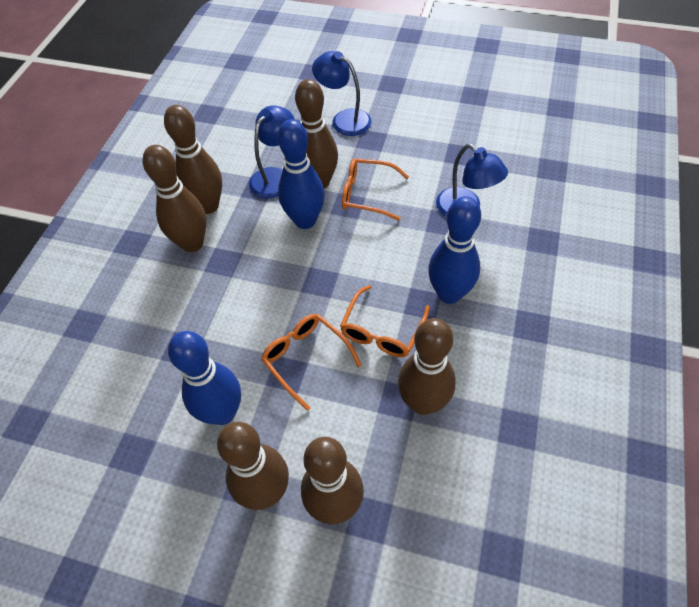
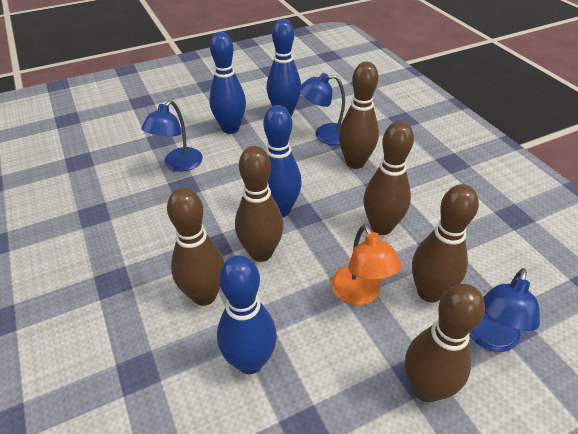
blue bowling pin: 3 -> 4
orange glasses: 3 -> 0
orange lamp: 0 -> 1

